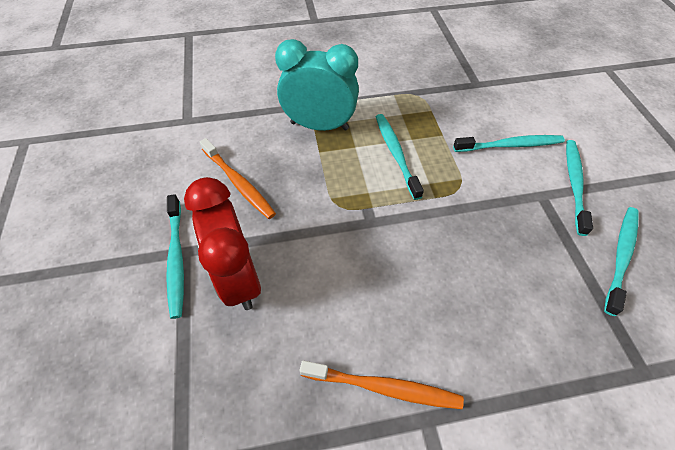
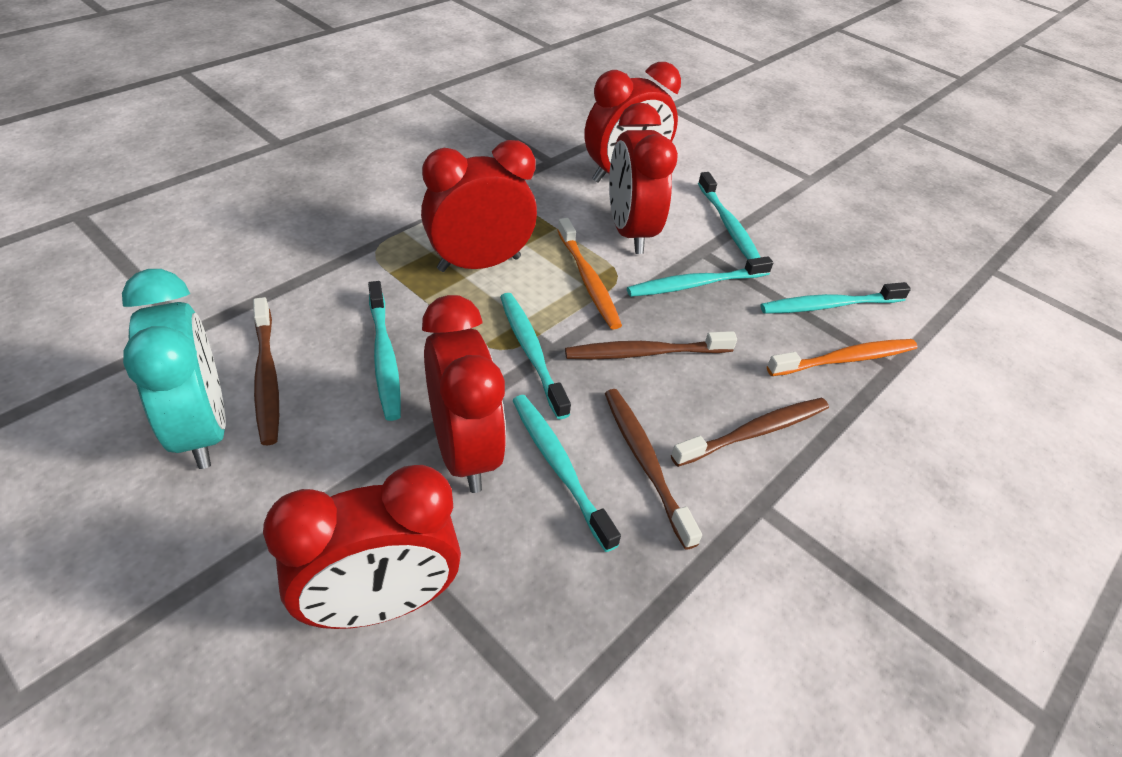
brown toothbrush: 0 -> 4
red clock: 1 -> 5
turquoise toothbrush: 5 -> 6

